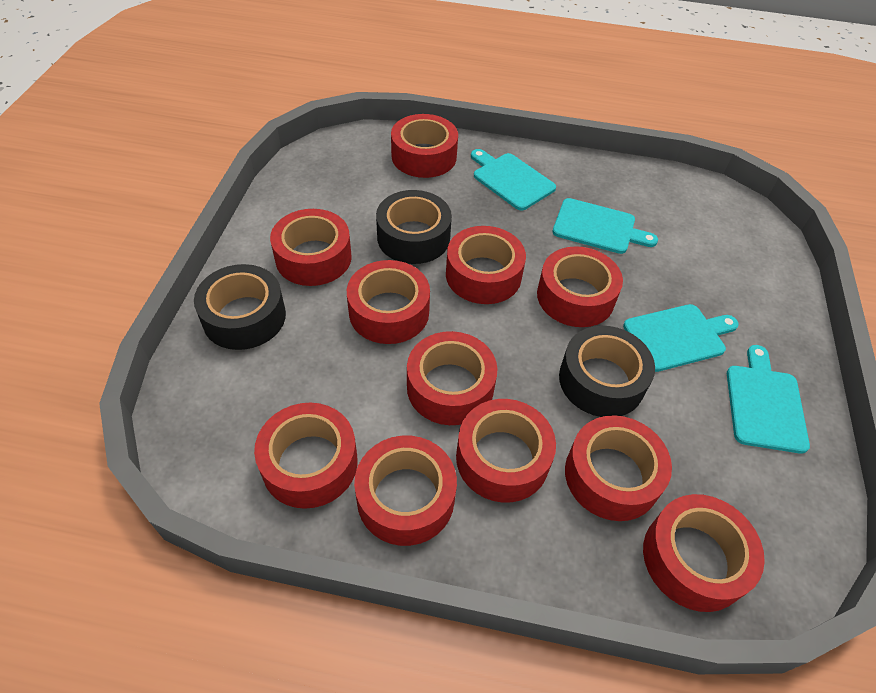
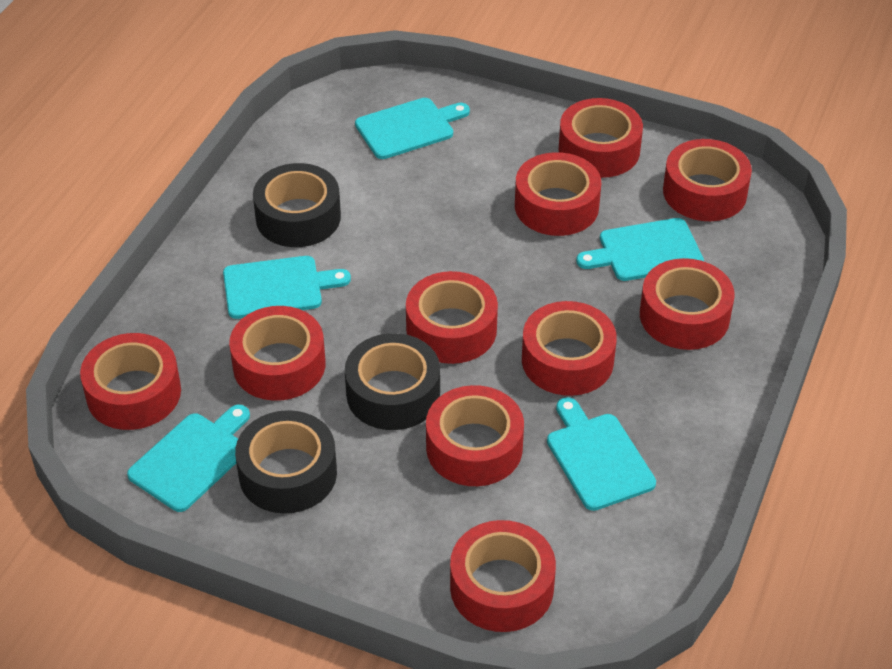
red tape: 11 -> 10
turquoise cutting board: 4 -> 5

